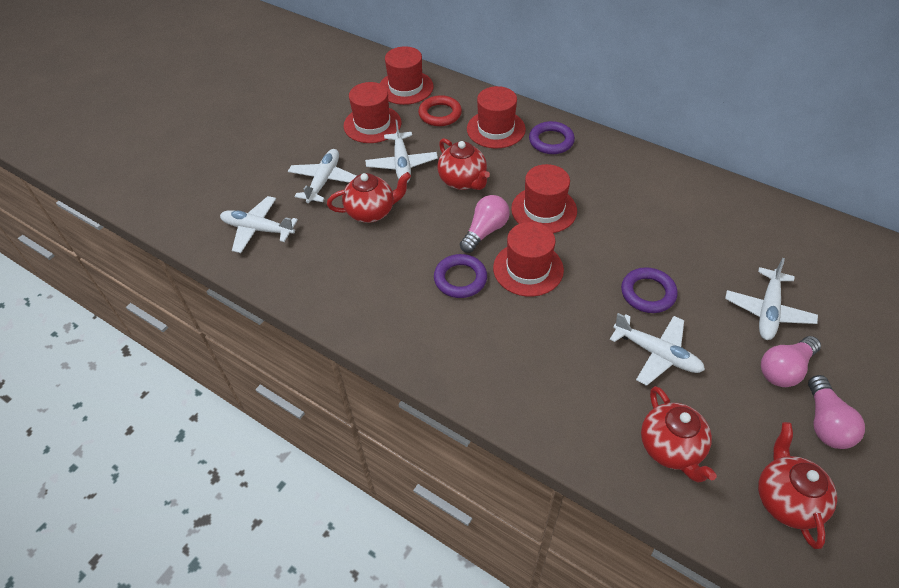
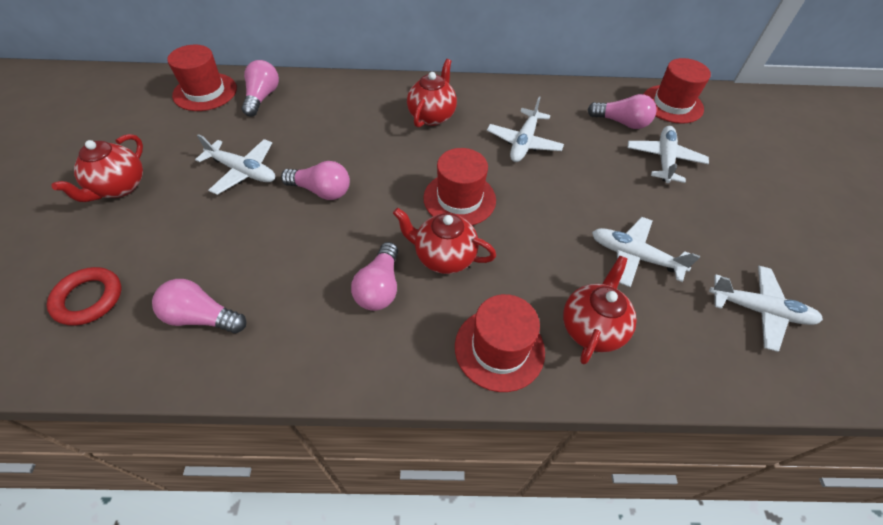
pink light bulb: 3 -> 5
purple ring: 3 -> 0
red hat: 5 -> 4

